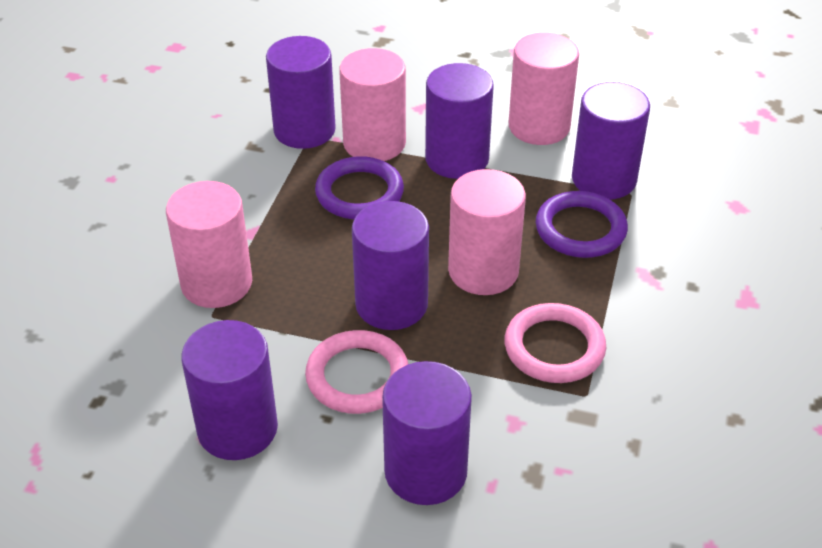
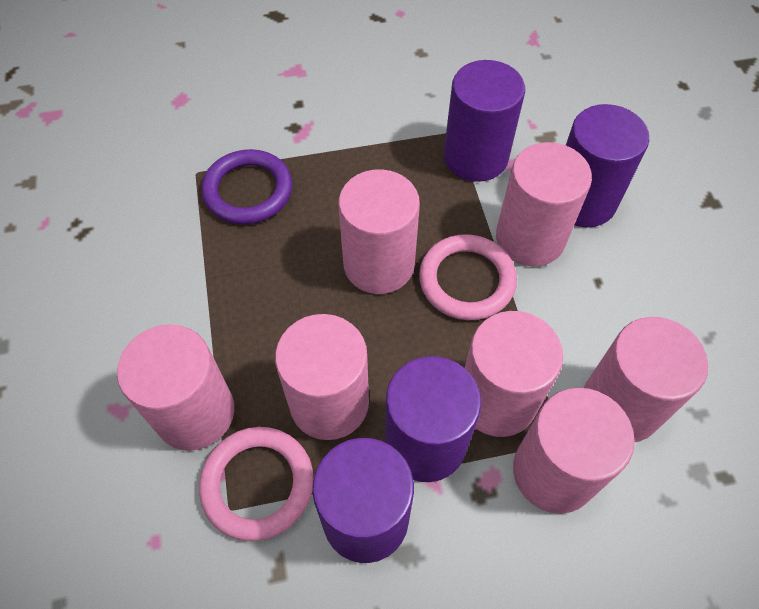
pink cylinder: 4 -> 7
purple cylinder: 6 -> 4
purple ring: 2 -> 1

